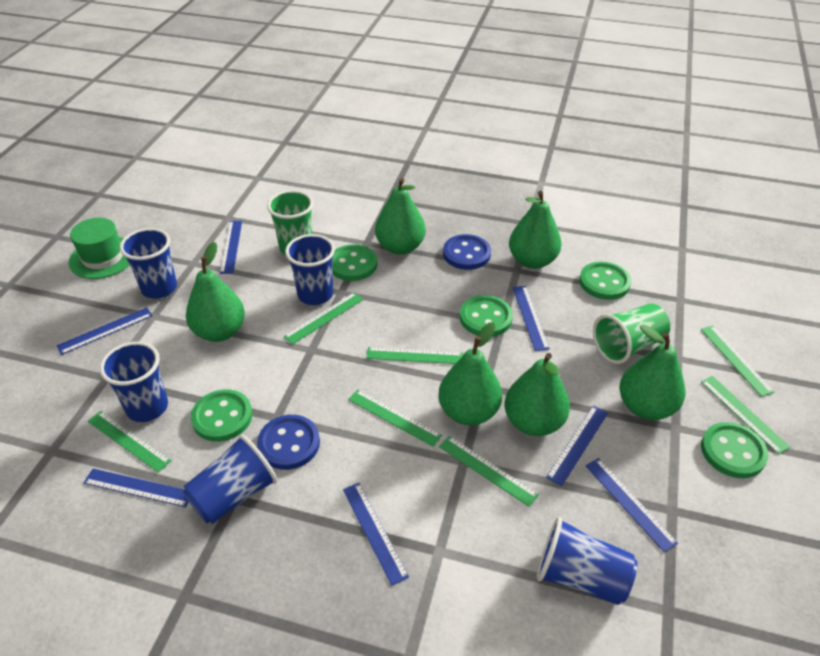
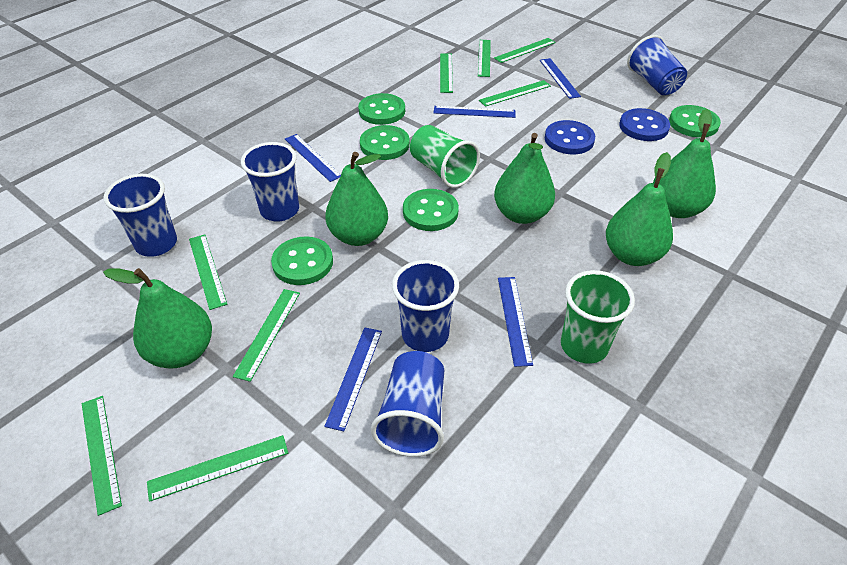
blue ruler: 7 -> 5
green hat: 1 -> 0
green pear: 6 -> 5
green ruler: 7 -> 8

